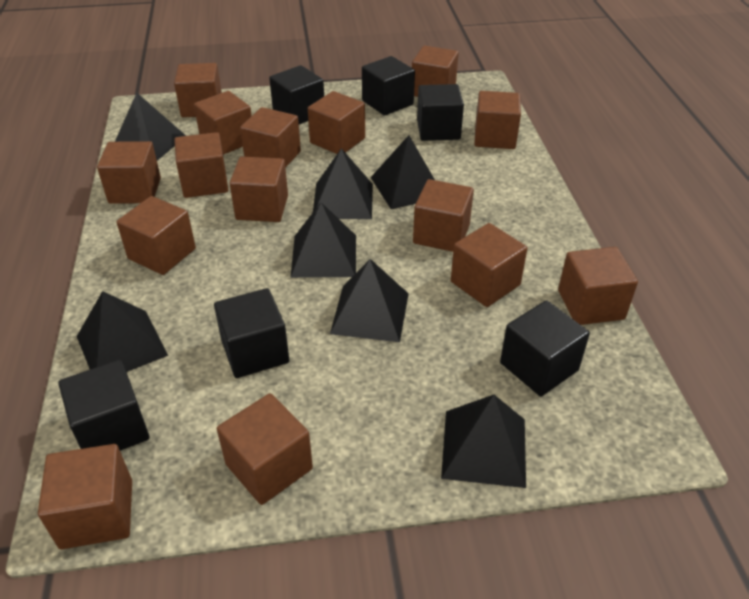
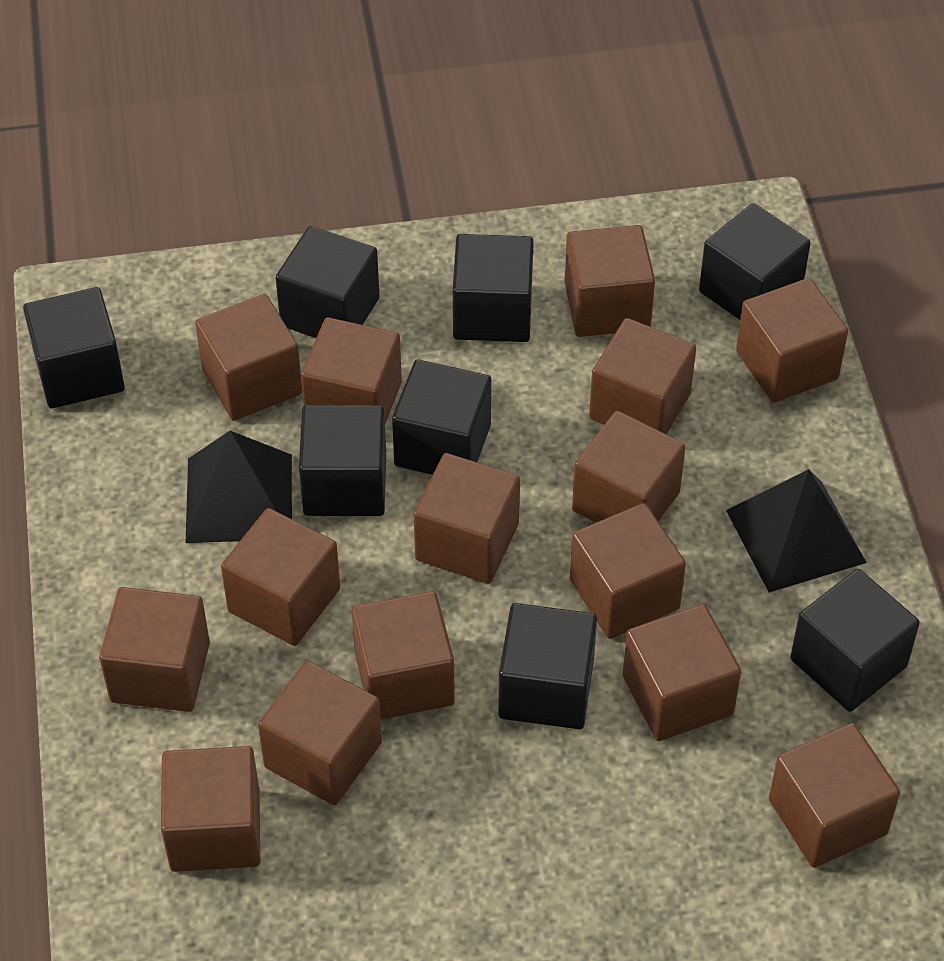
black cube: 6 -> 8
black pyramid: 7 -> 2

